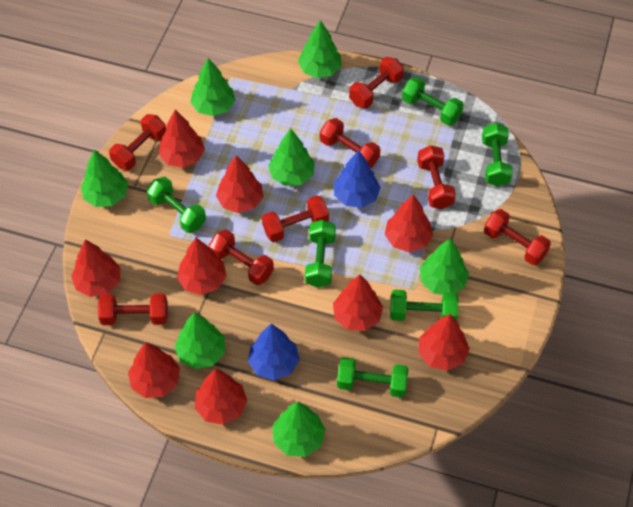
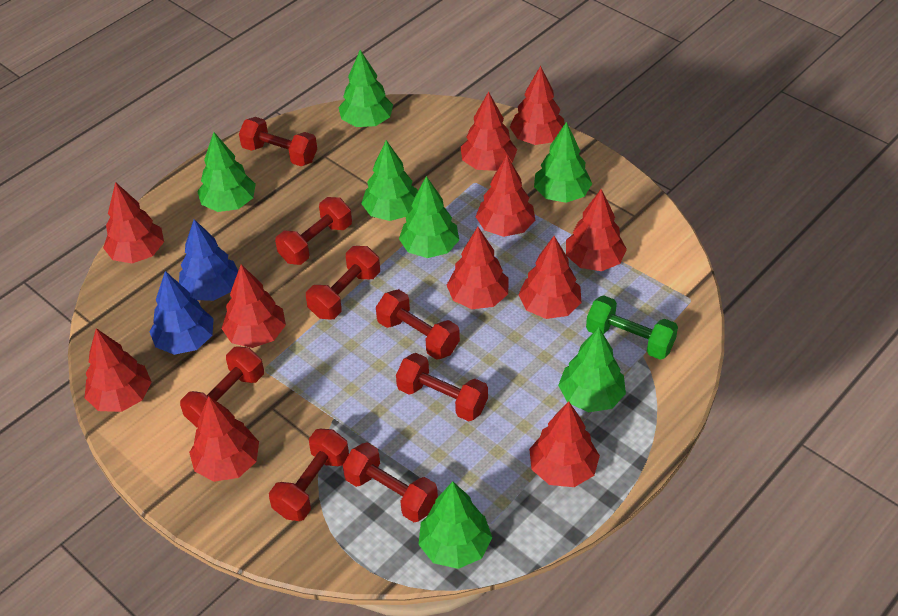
green dumbbell: 6 -> 1
red tree: 9 -> 11

